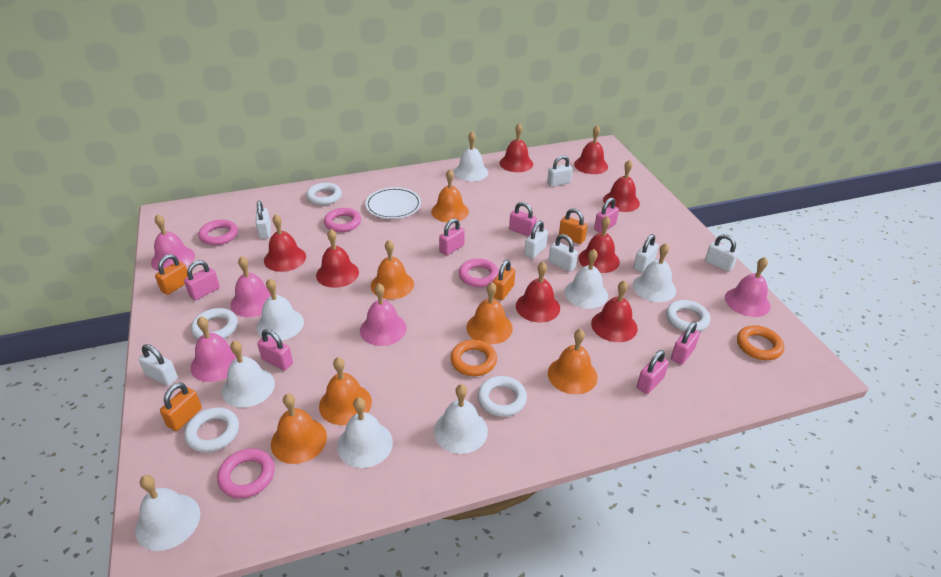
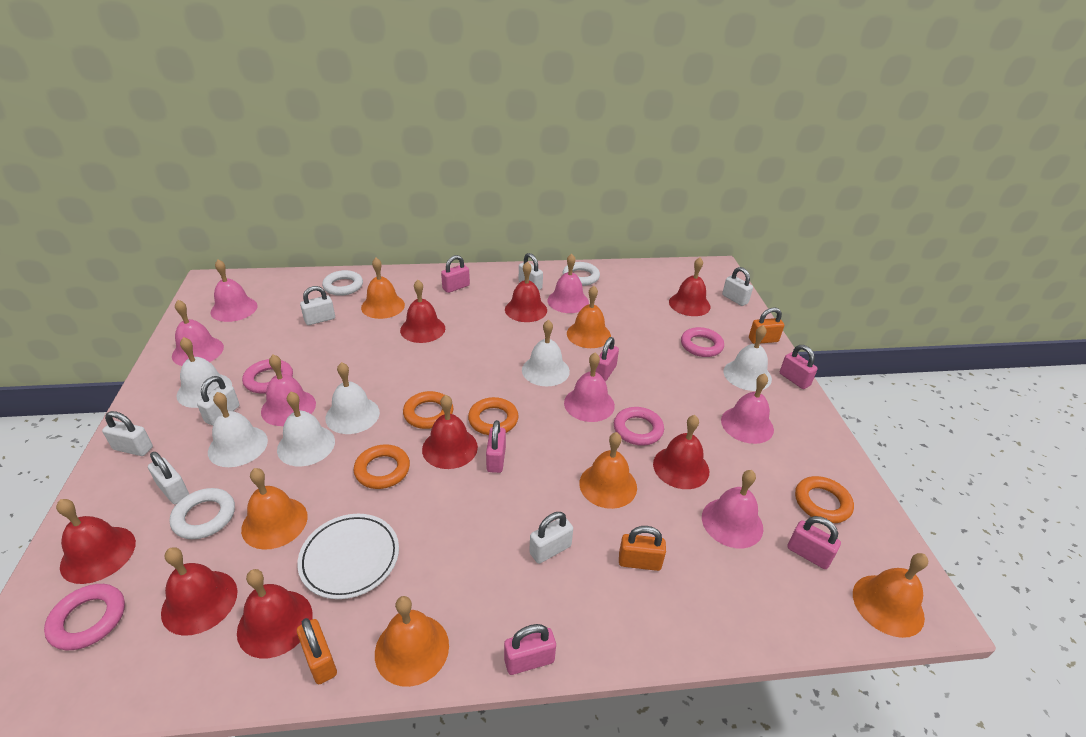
orange padlock: 4 -> 3
orange ring: 2 -> 4
pink bell: 5 -> 7
pink padlock: 7 -> 6
white bell: 8 -> 6
white ring: 5 -> 3

